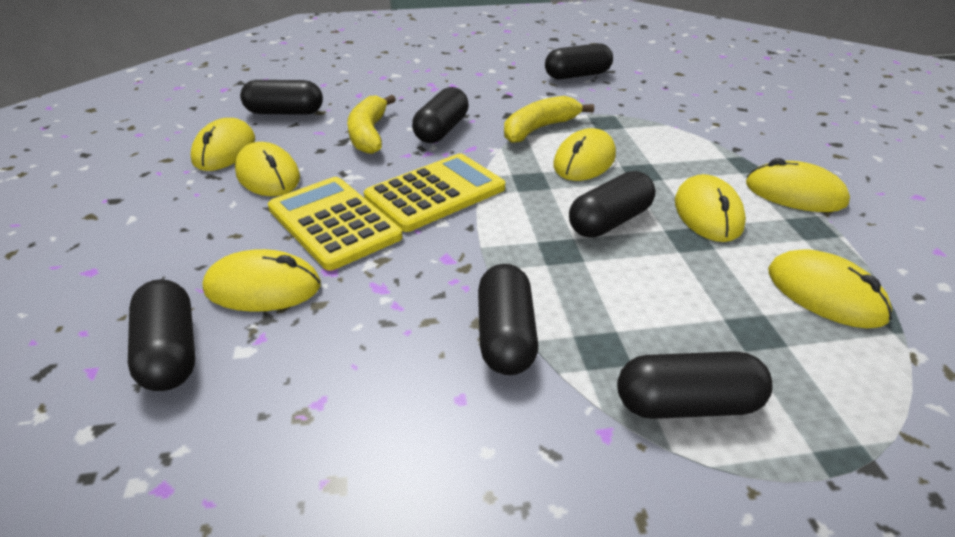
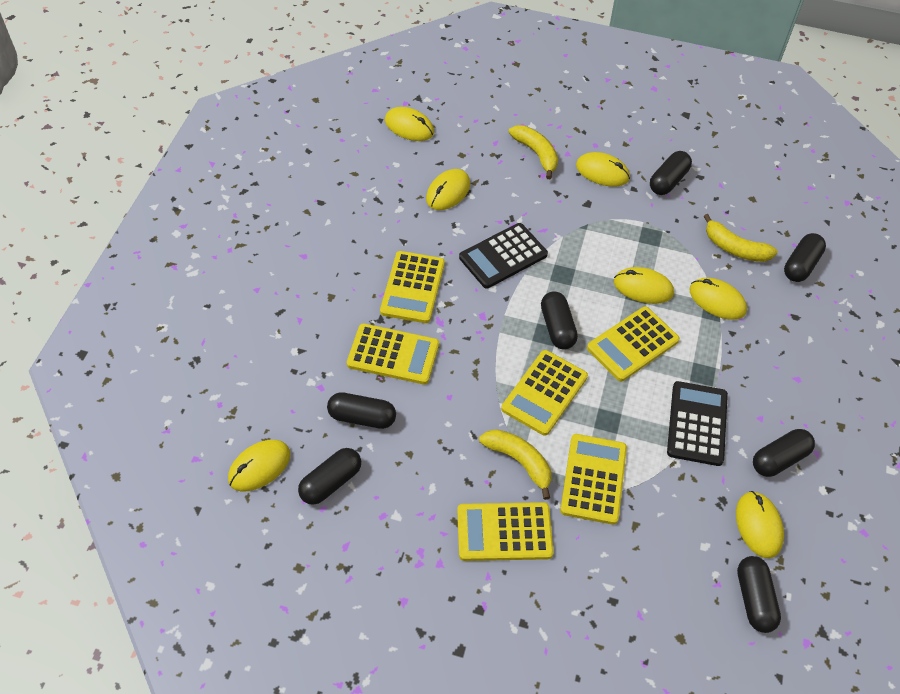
black calculator: 0 -> 2
yellow banana: 2 -> 3
yellow calculator: 2 -> 6

